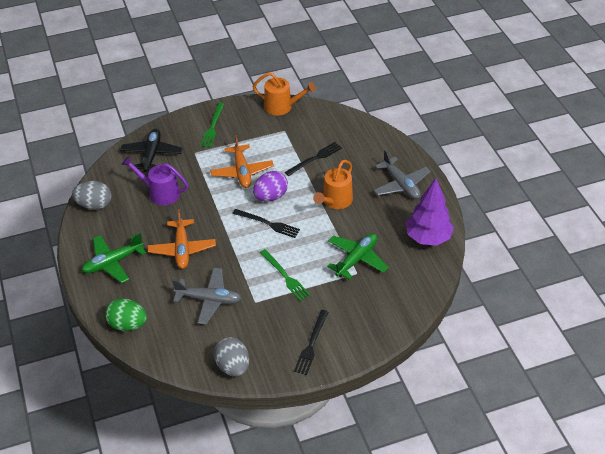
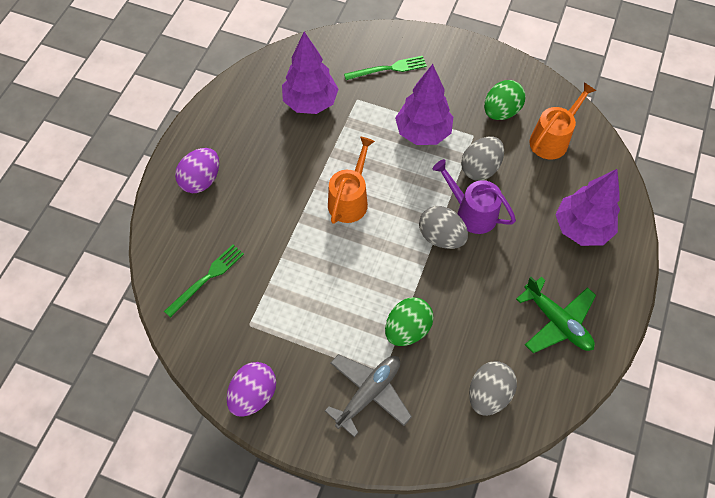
black fork: 3 -> 0
black plane: 1 -> 0
green egg: 1 -> 2
green plane: 2 -> 1
grey egg: 2 -> 3
grey plane: 2 -> 1
orange plane: 2 -> 0
purple egg: 1 -> 2
purple tree: 1 -> 3

